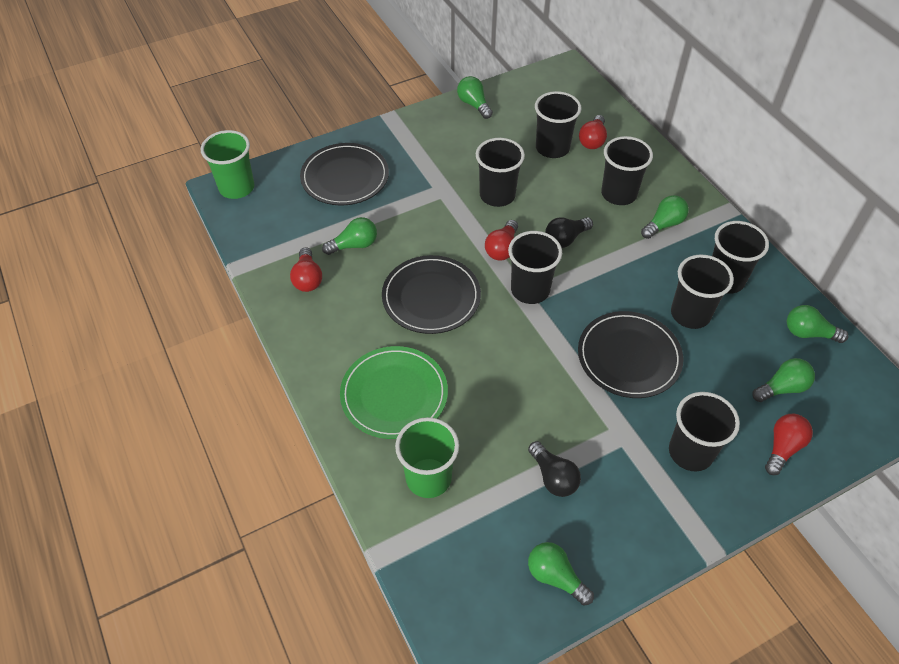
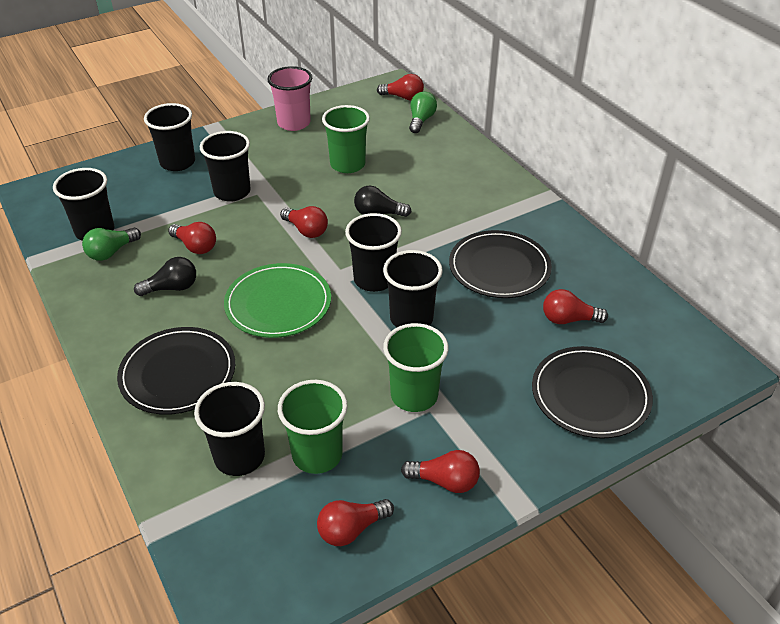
black cup: 7 -> 6
green cup: 2 -> 3
green light bulb: 6 -> 2
pink cup: 0 -> 1
red light bulb: 4 -> 6

